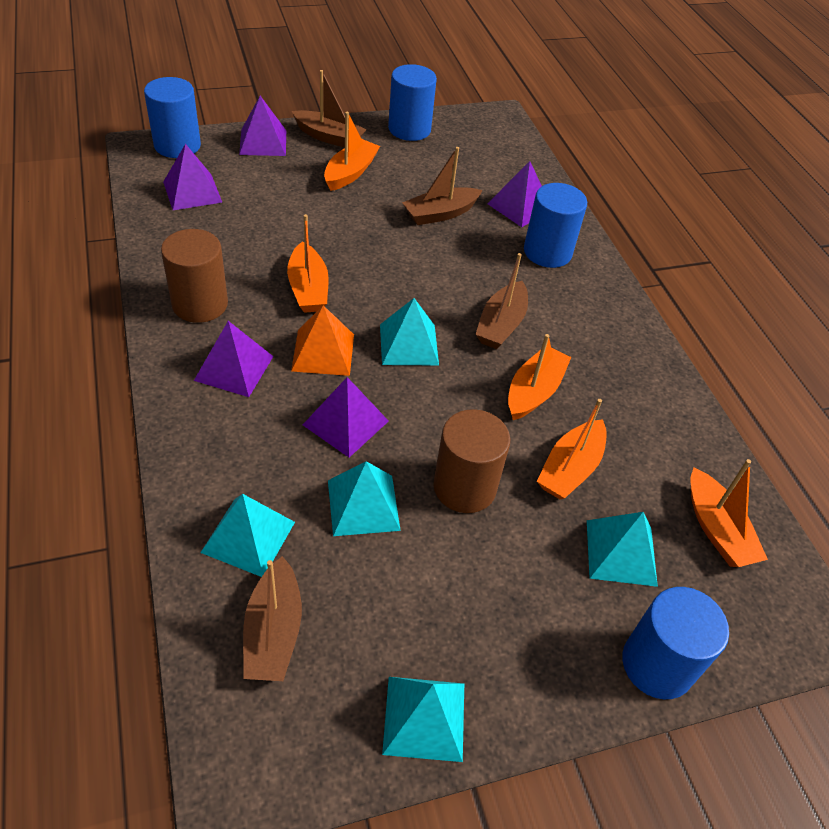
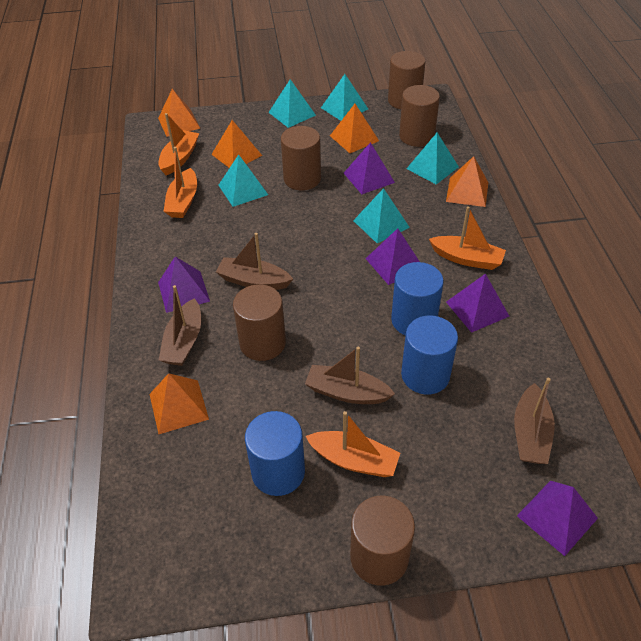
blue cylinder: 4 -> 3
brown cylinder: 2 -> 5
orange boat: 5 -> 4
orange pyramid: 1 -> 5

